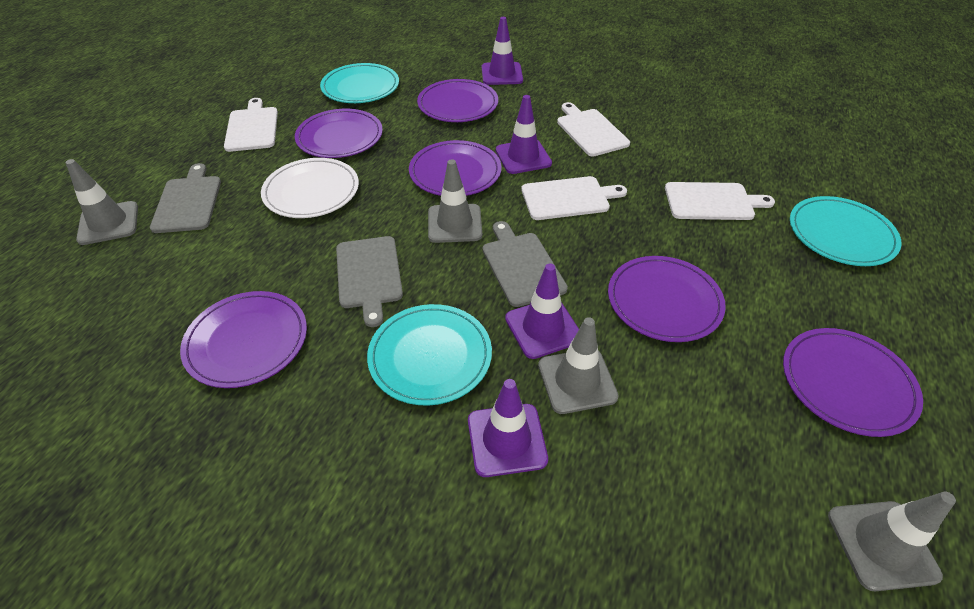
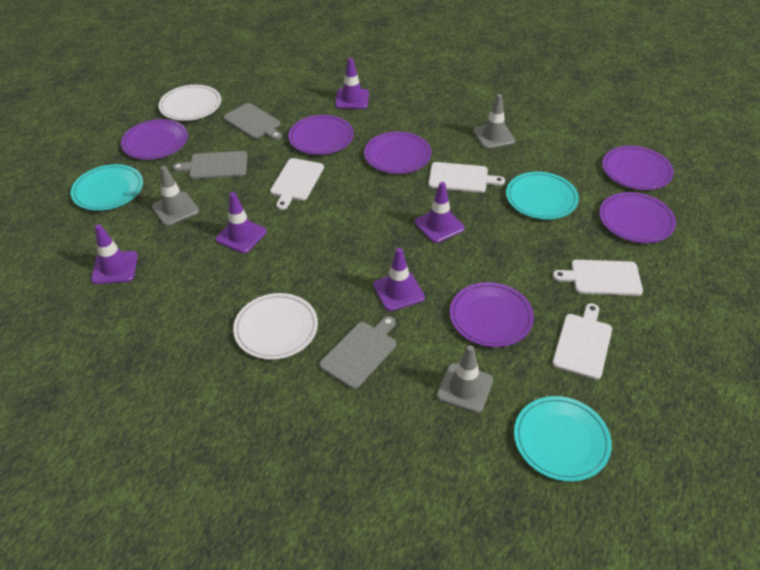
grey traffic cone: 4 -> 3
purple traffic cone: 4 -> 5
white plate: 1 -> 2

